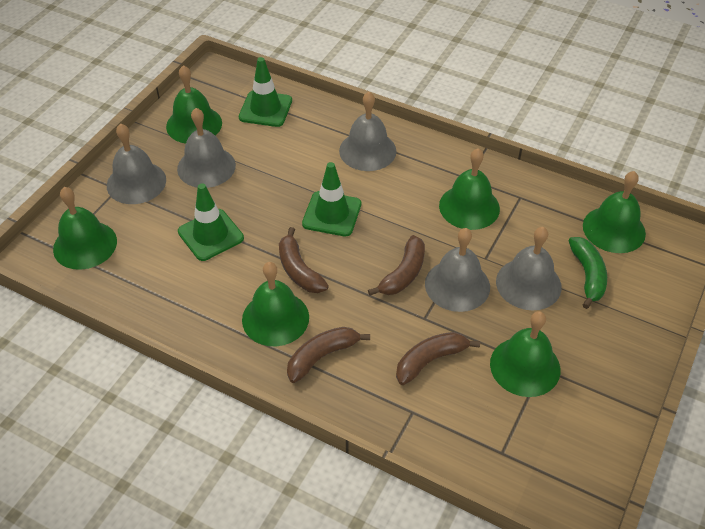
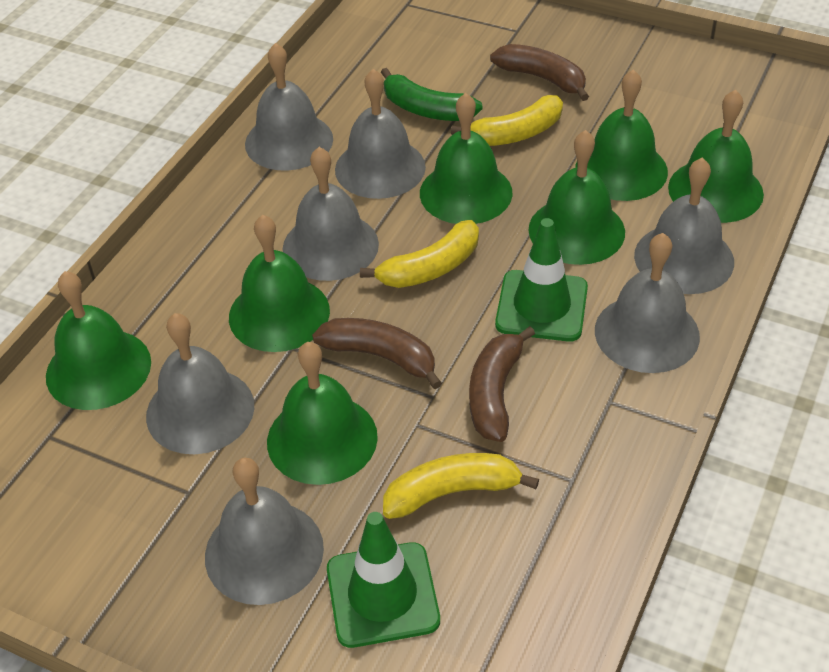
brown banana: 4 -> 3
green bell: 6 -> 7
green traffic cone: 3 -> 2
grey bell: 5 -> 7
yellow banana: 0 -> 3

